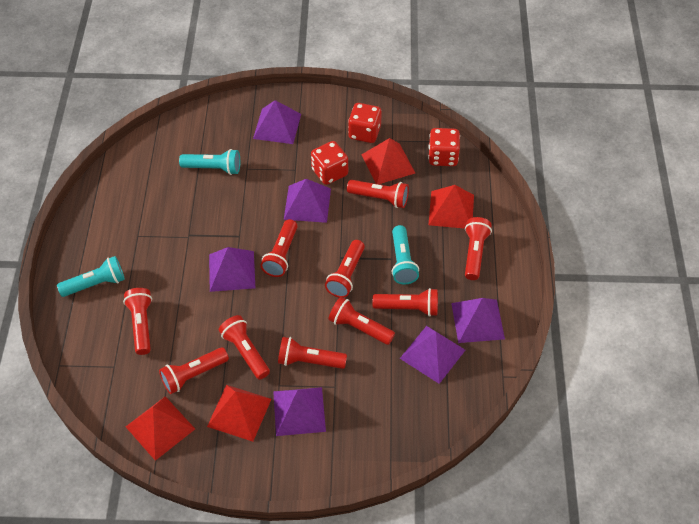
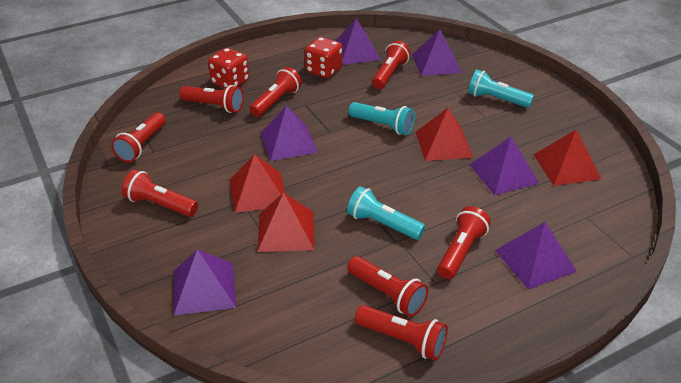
red dice: 3 -> 2
red flashlight: 10 -> 8

